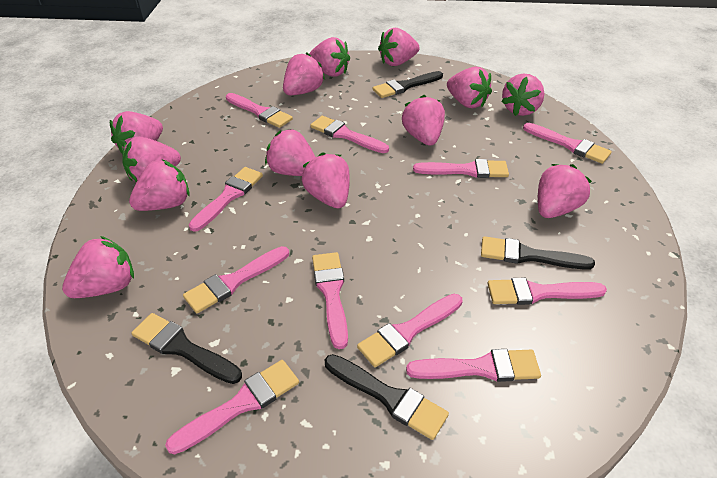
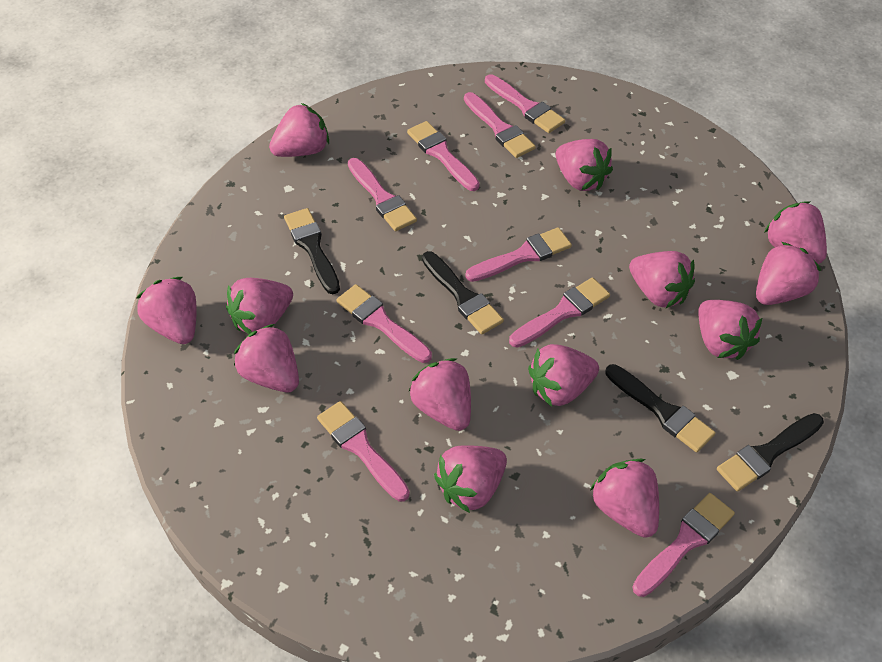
pink brush: 11 -> 9

